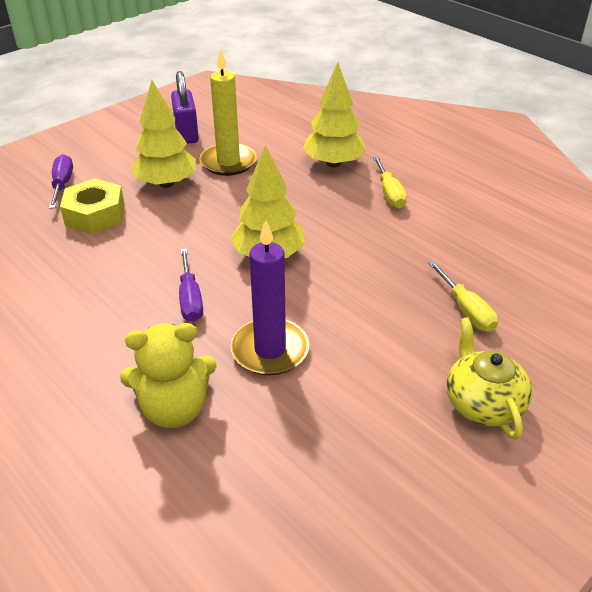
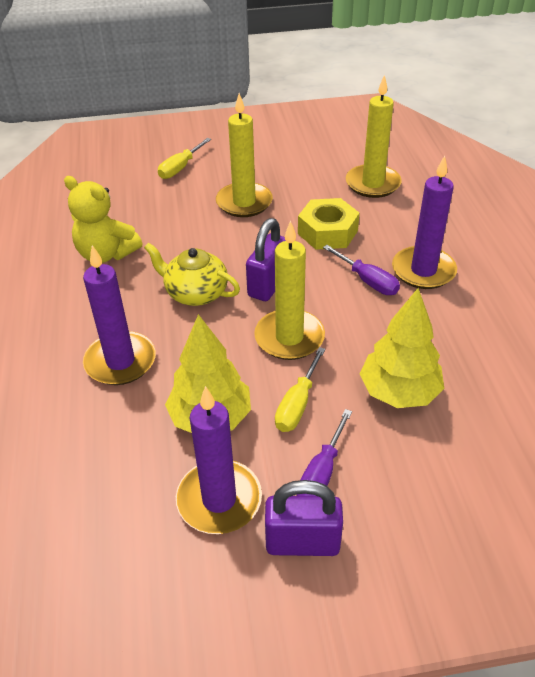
purple candle: 1 -> 3
purple padlock: 1 -> 2
yellow candle: 1 -> 3
yellow tree: 3 -> 2

